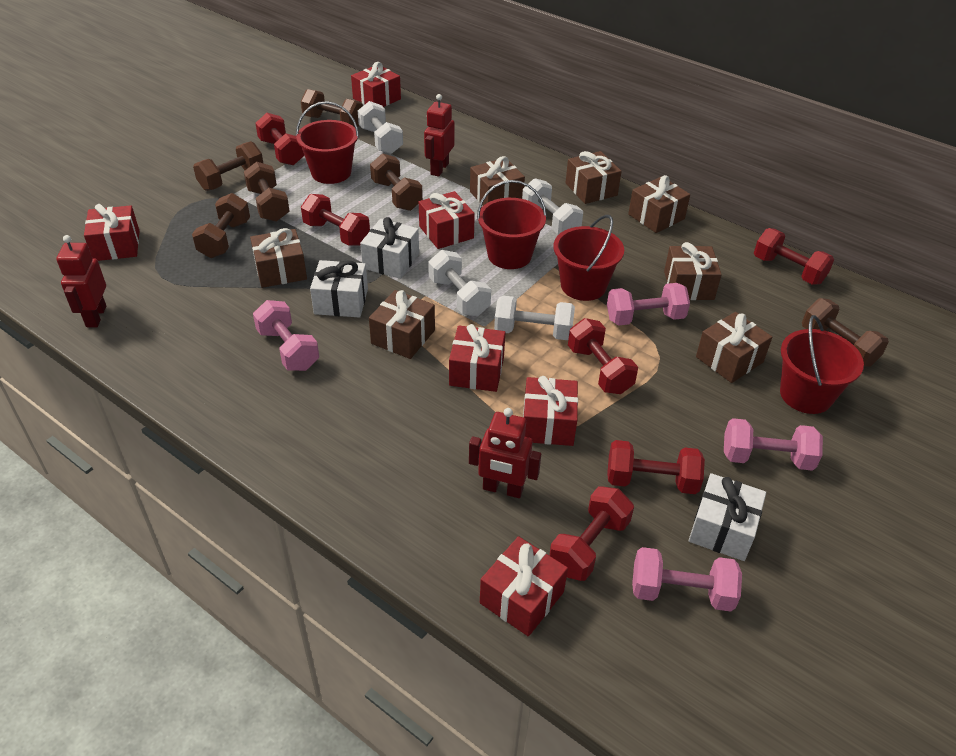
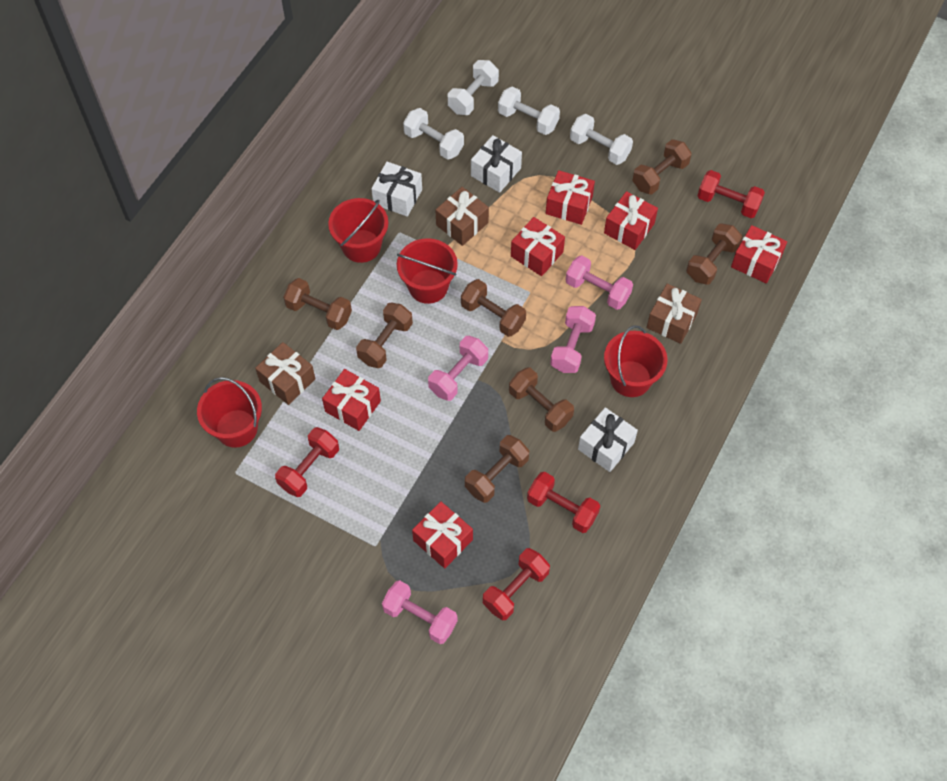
brown dumbbell: 6 -> 7
brown gift: 7 -> 3
red dumbbell: 6 -> 4
red robot: 3 -> 0

